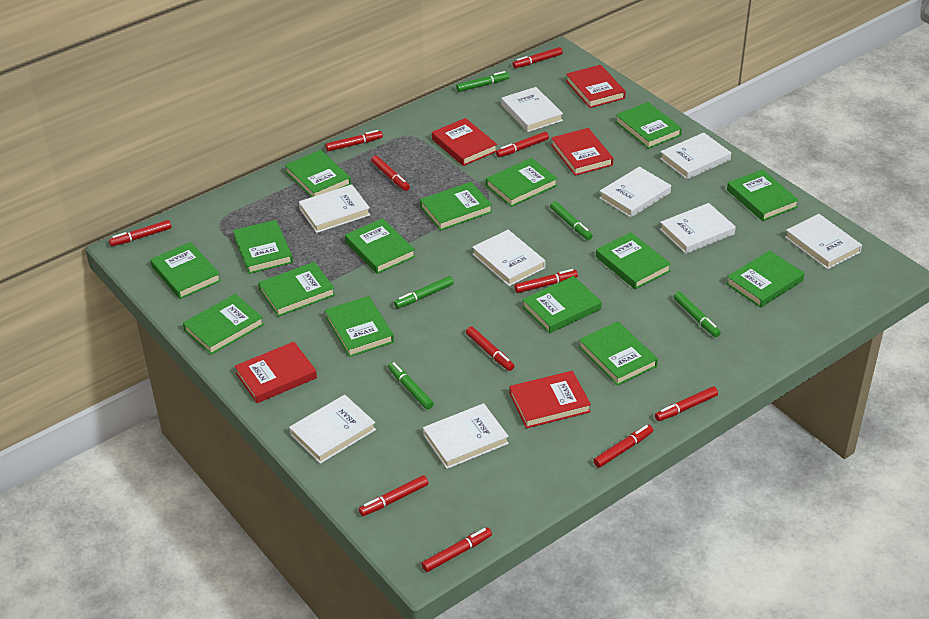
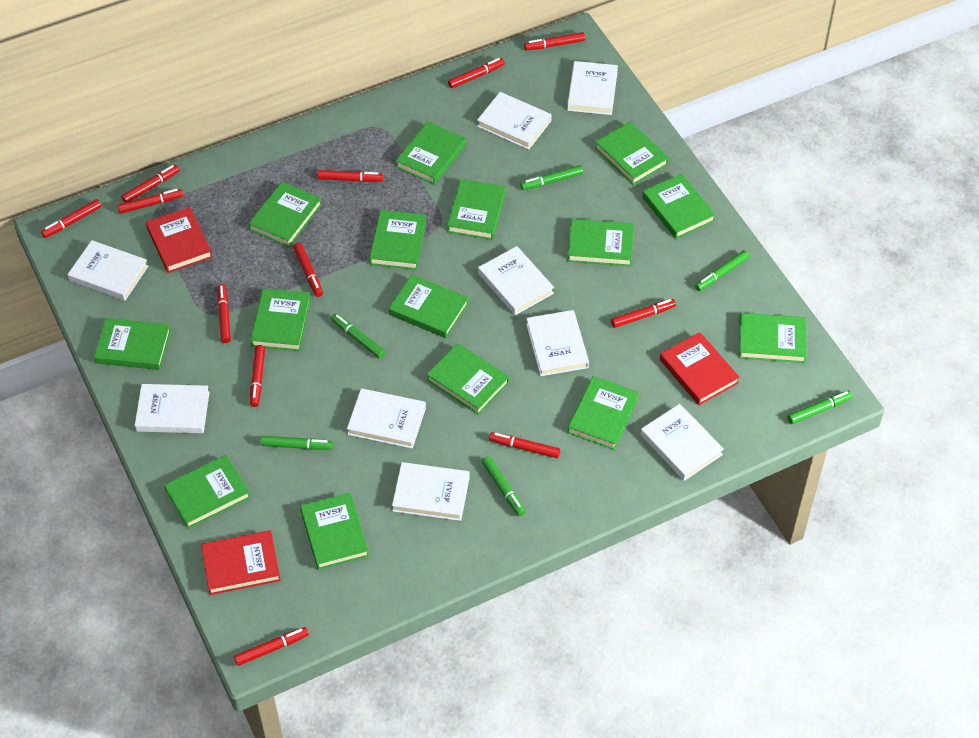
green marker: 5 -> 6
red book: 5 -> 3
red marker: 11 -> 12

